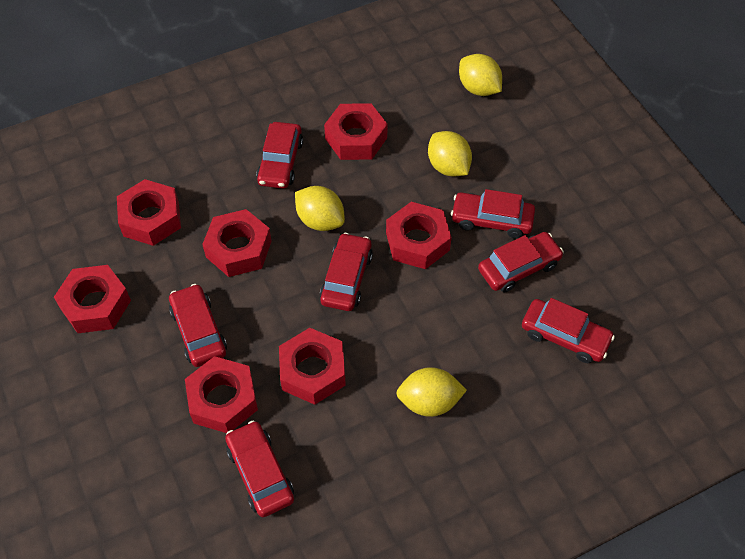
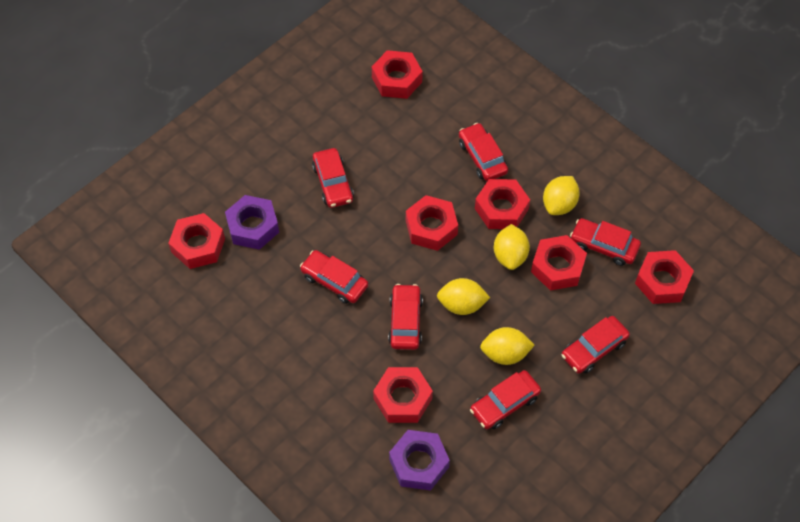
purple nut: 0 -> 2

